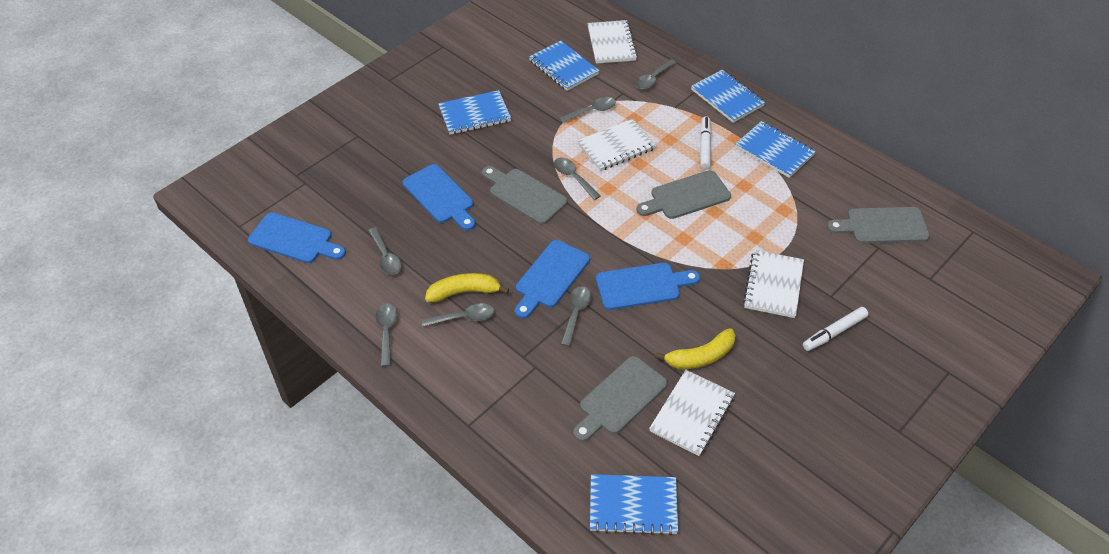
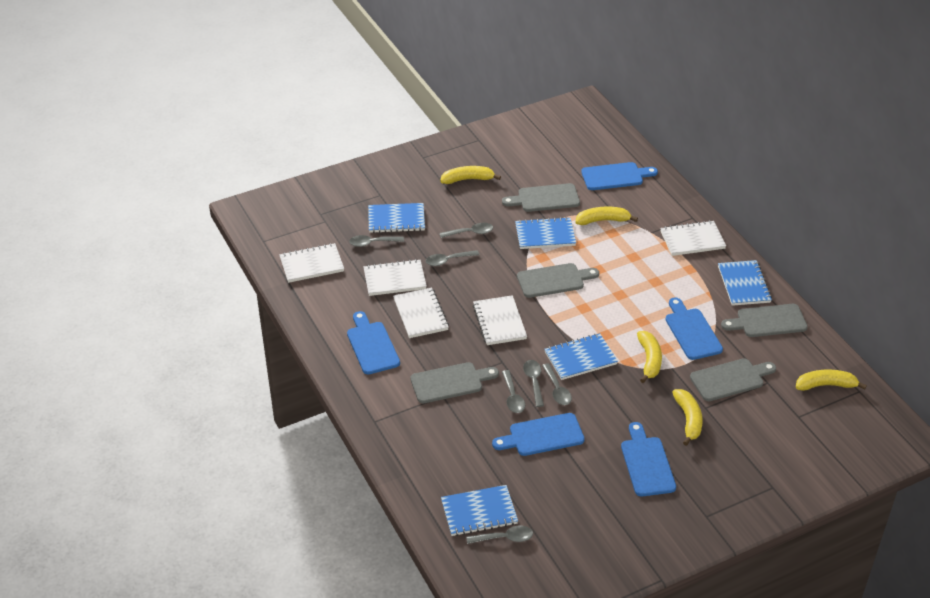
blue cutting board: 4 -> 5
grey cutting board: 4 -> 5
white marker: 2 -> 0
white notebook: 4 -> 5
yellow banana: 2 -> 5

